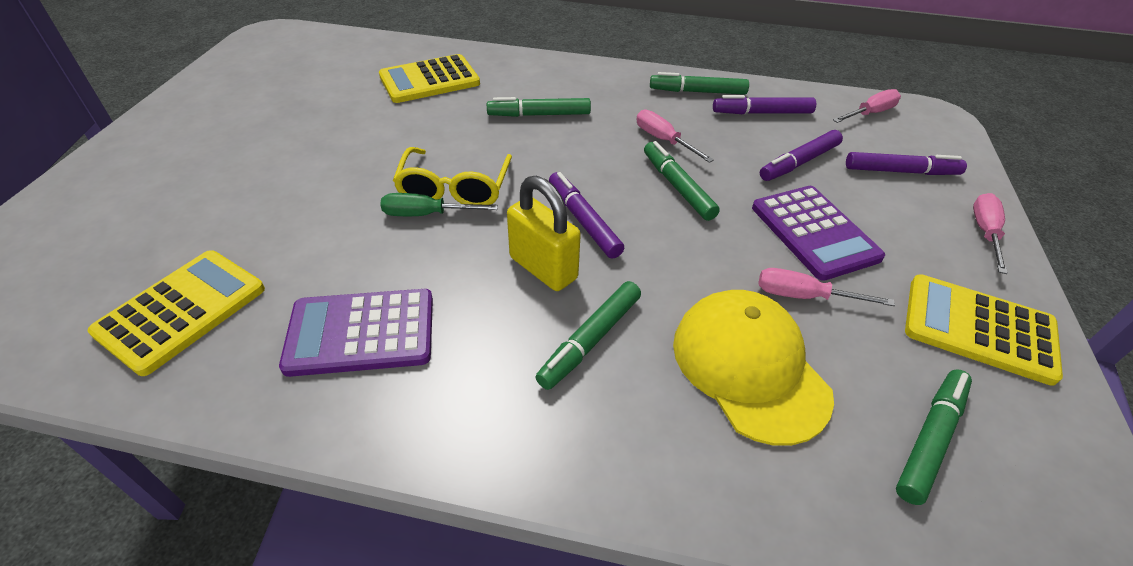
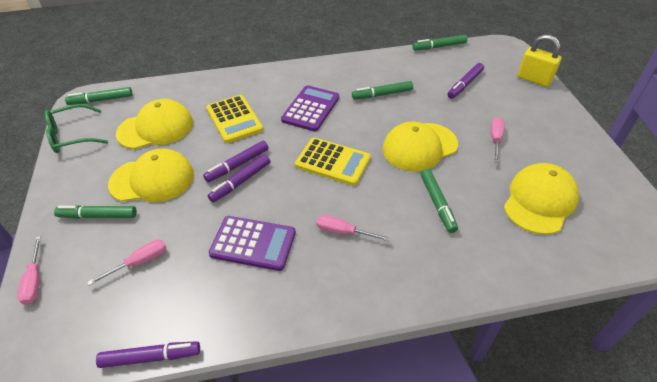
green glasses: 0 -> 1
green screwdriver: 1 -> 0
yellow calculator: 3 -> 2
yellow cap: 1 -> 4
yellow glasses: 1 -> 0

